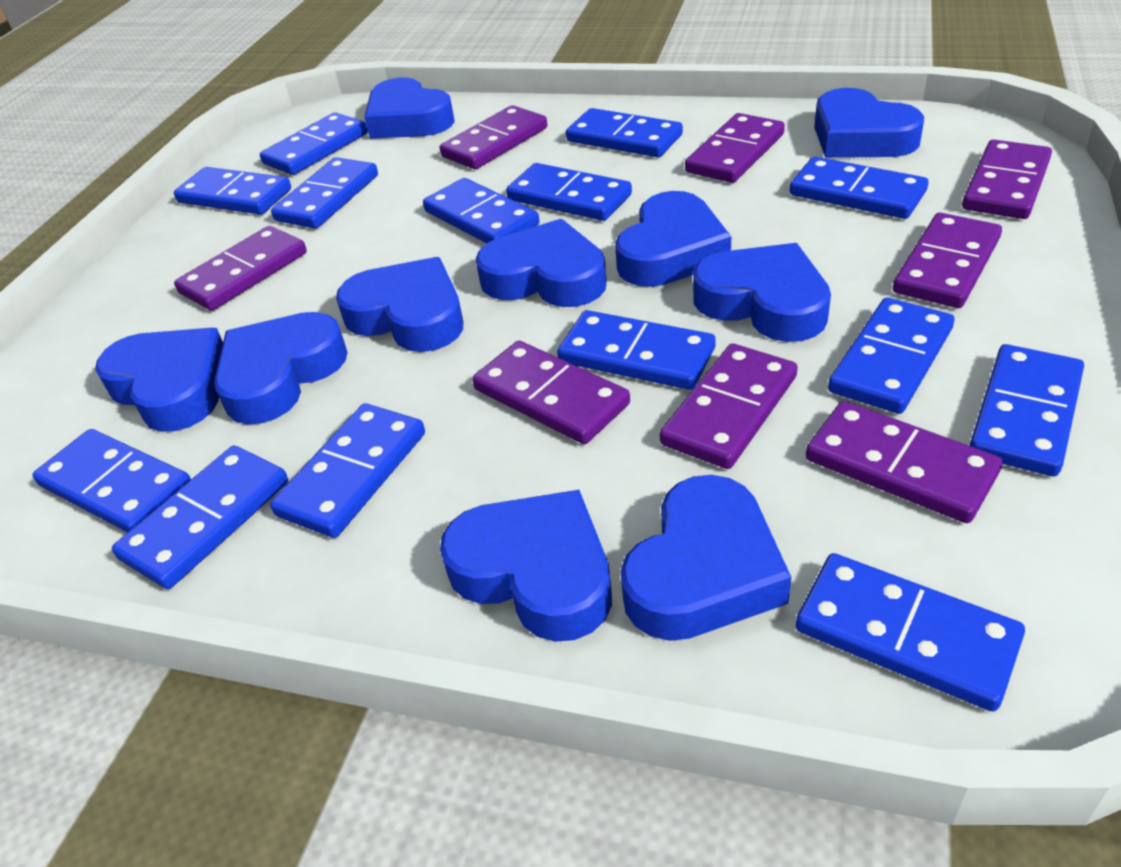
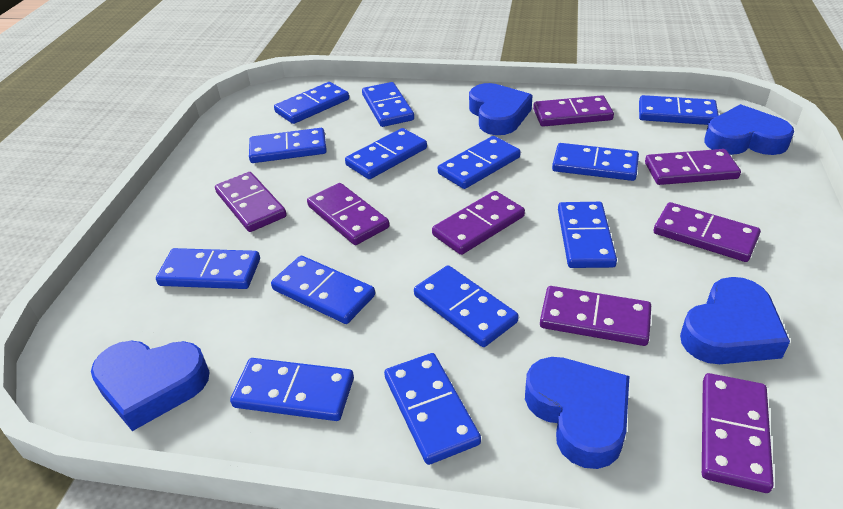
blue domino: 14 -> 13
blue heart: 10 -> 5

